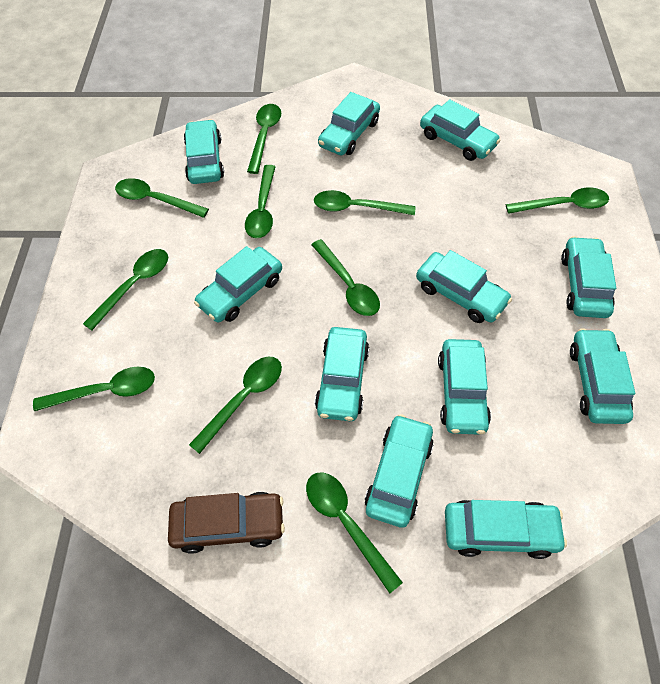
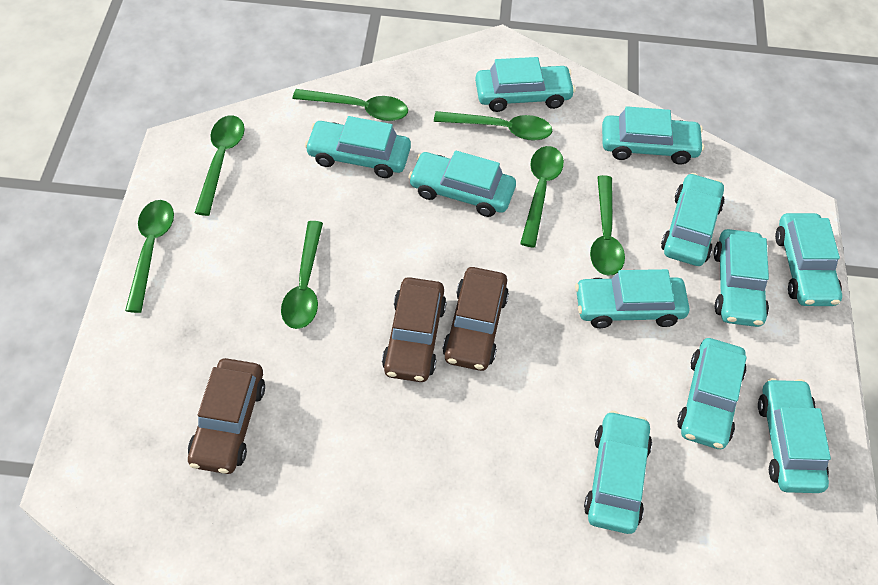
brown car: 1 -> 3
green spoon: 10 -> 7

